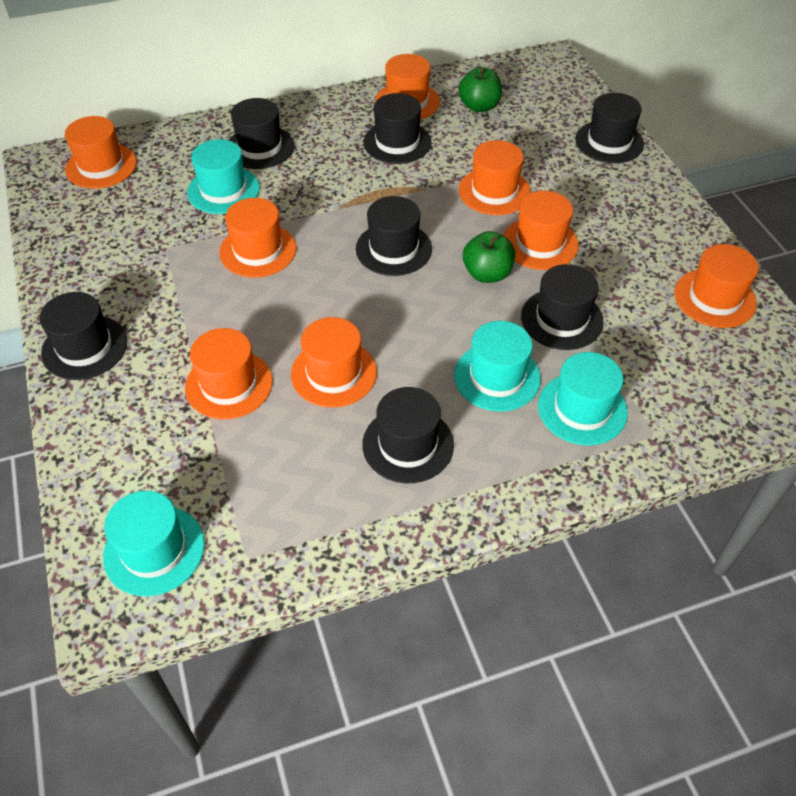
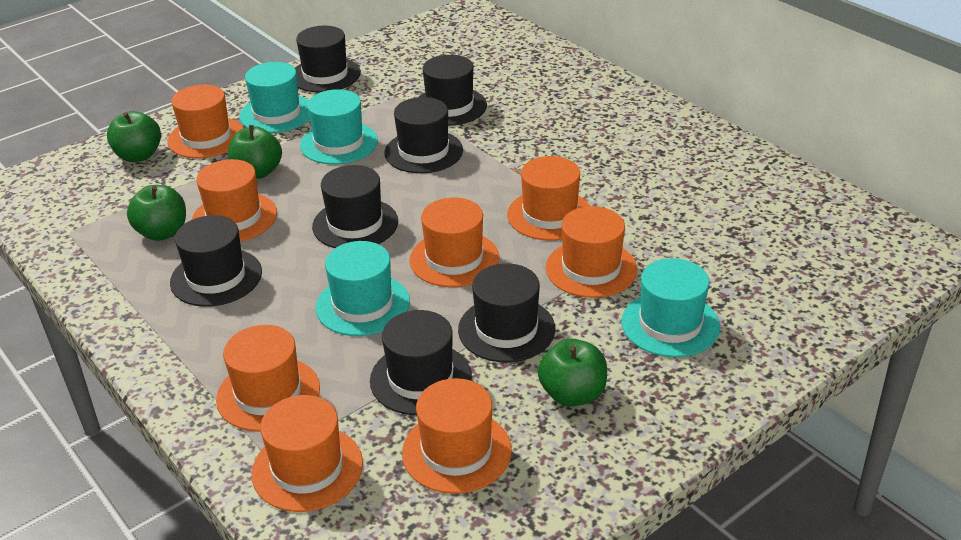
green apple: 2 -> 4

